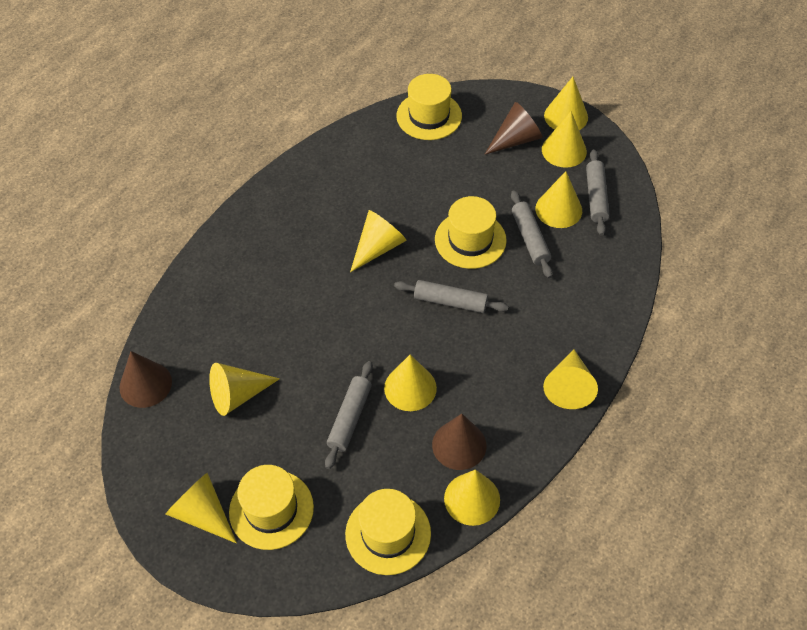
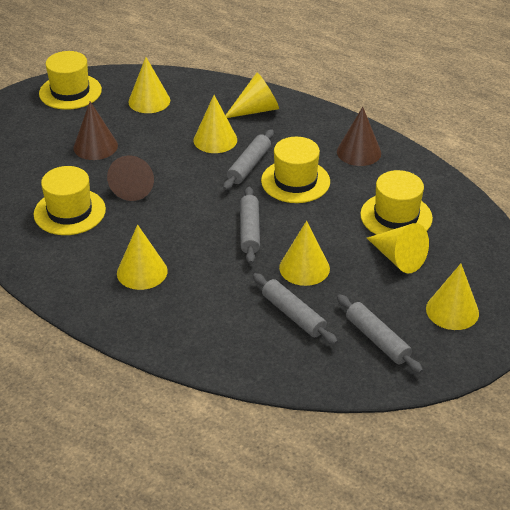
yellow cone: 9 -> 7

